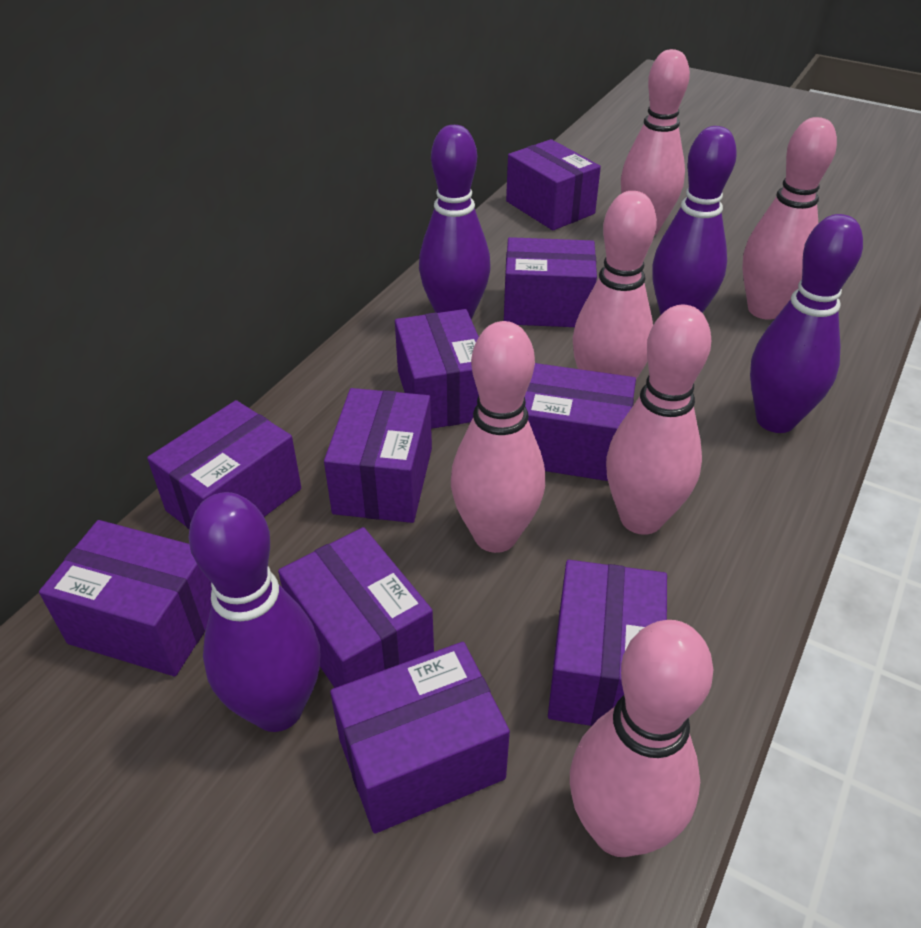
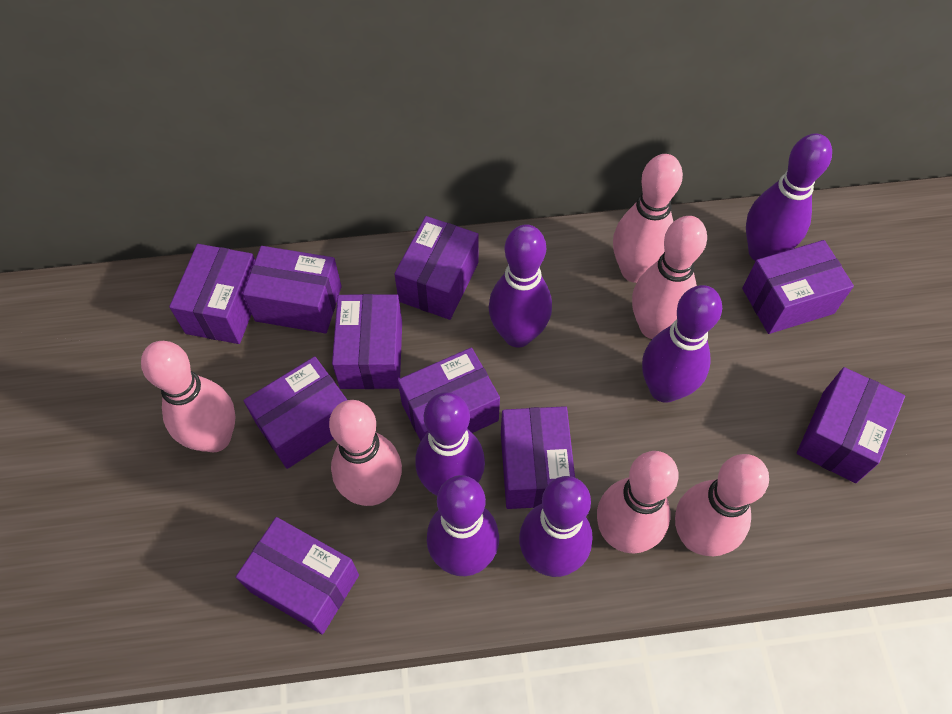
purple bowling pin: 4 -> 6

